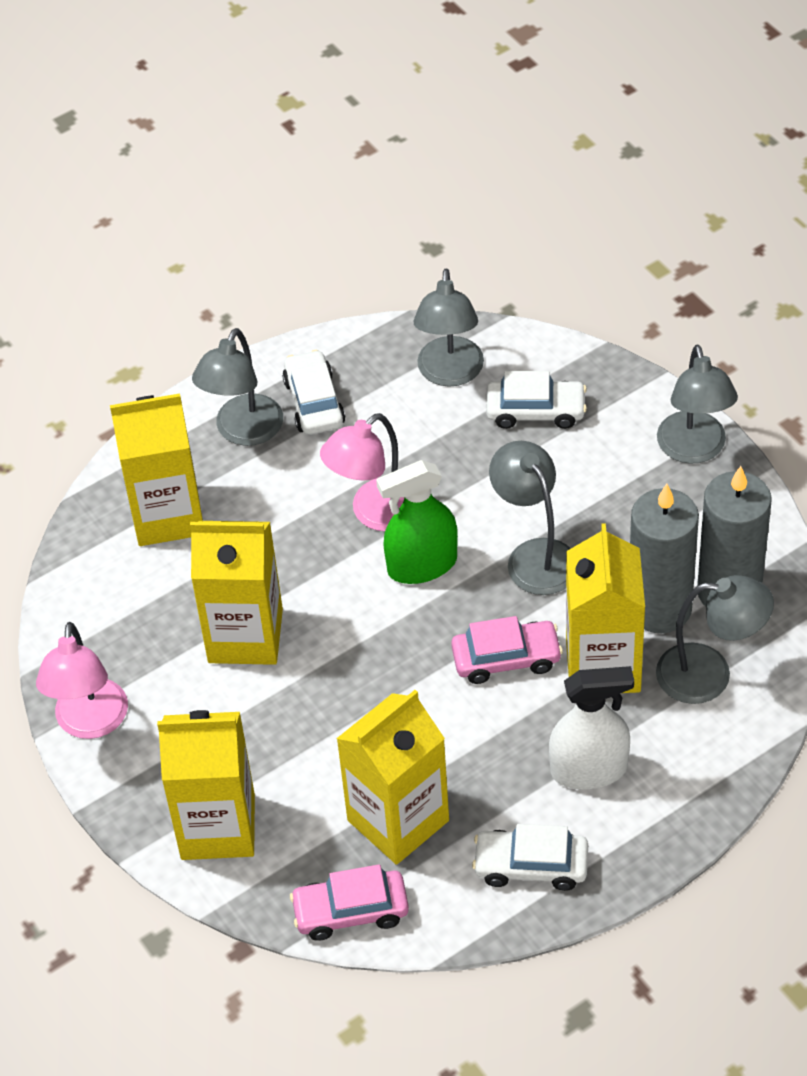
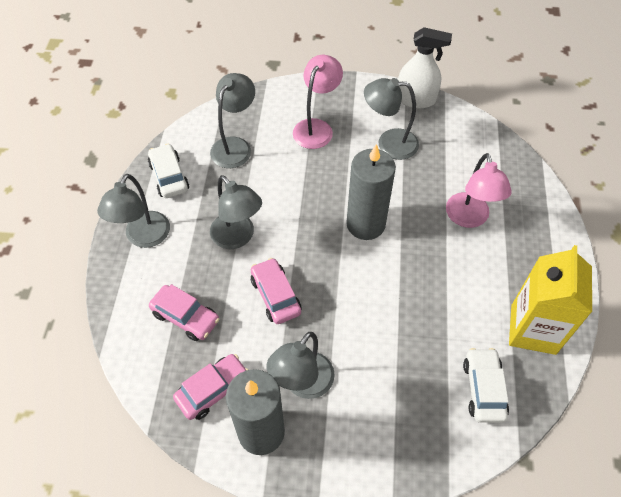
green spray bottle: 1 -> 0
pink car: 2 -> 3
white car: 3 -> 2
yellow carton: 5 -> 1

